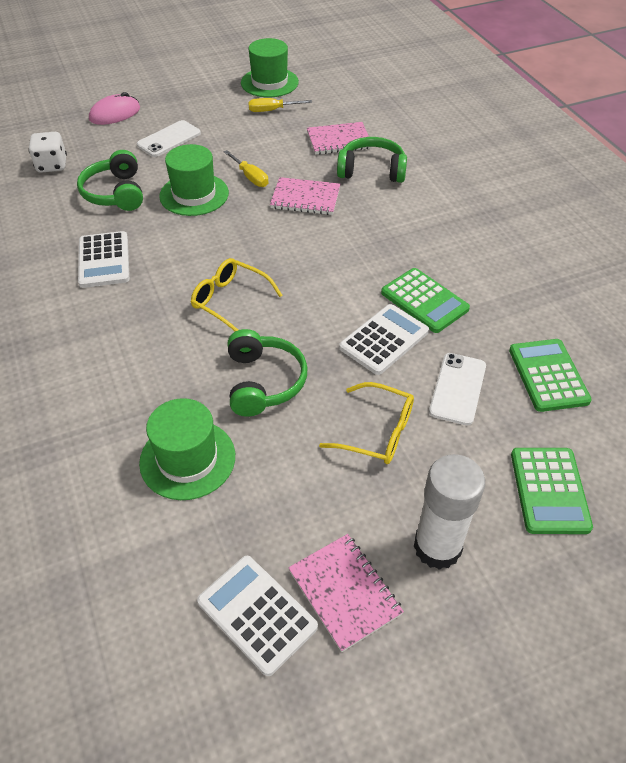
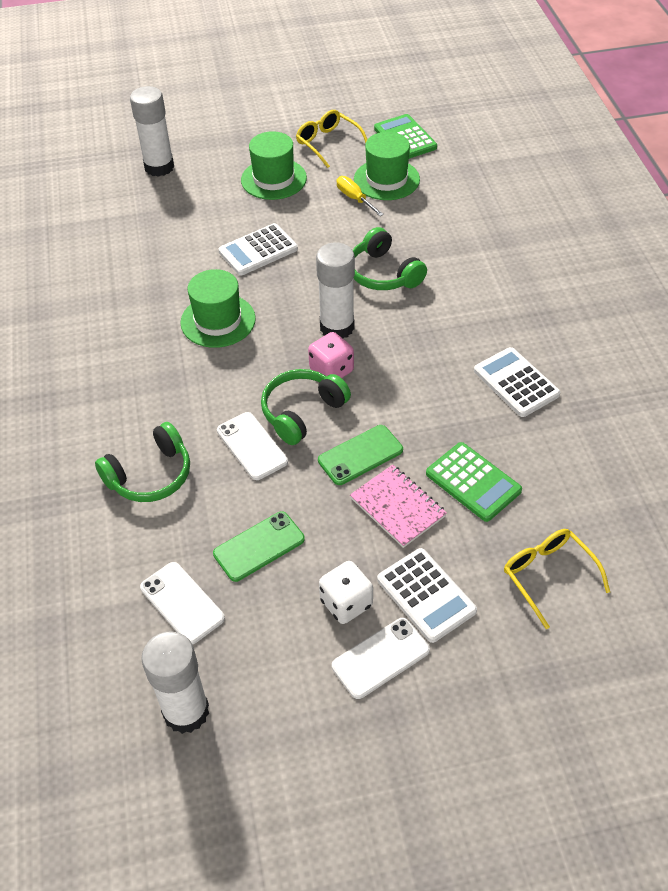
green calculator: 3 -> 2
green phone: 0 -> 2
pink dice: 0 -> 1
pink mouse: 1 -> 0
pink notebook: 3 -> 1
white glue stick: 1 -> 3
white phone: 2 -> 3
yellow screwdriver: 2 -> 1

